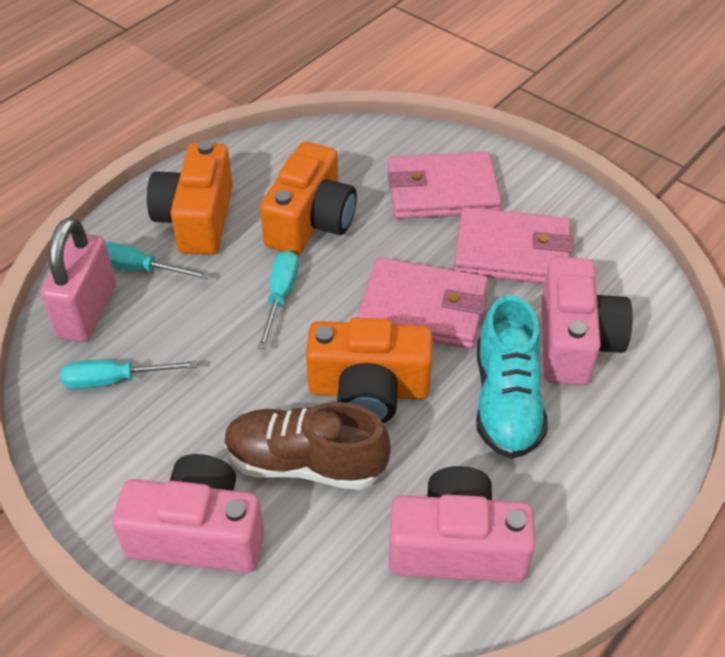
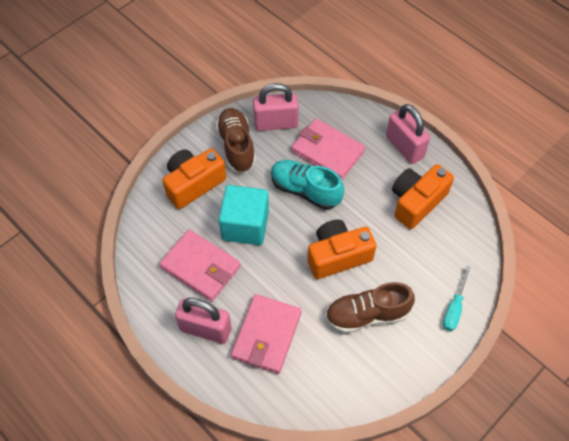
brown shoe: 1 -> 2
pink camera: 3 -> 0
pink padlock: 1 -> 3
turquoise cube: 0 -> 1
turquoise screwdriver: 3 -> 1

